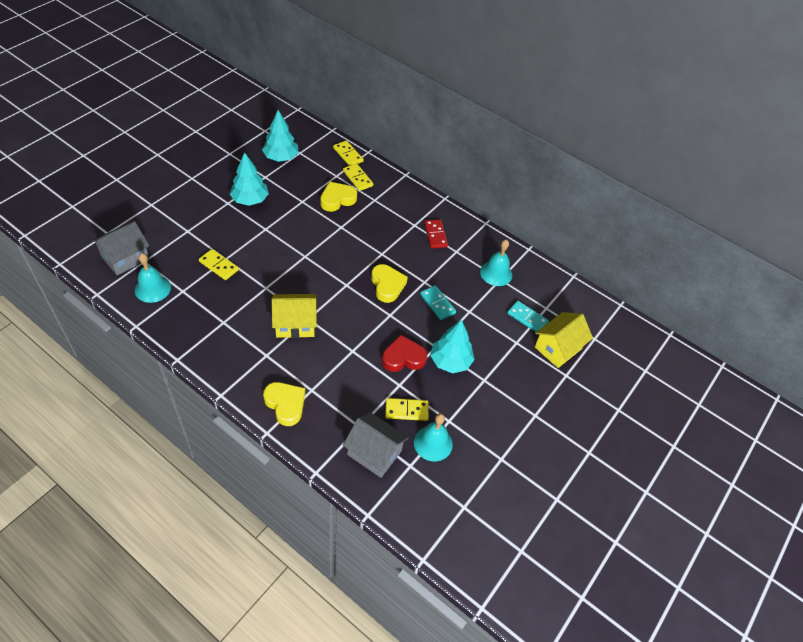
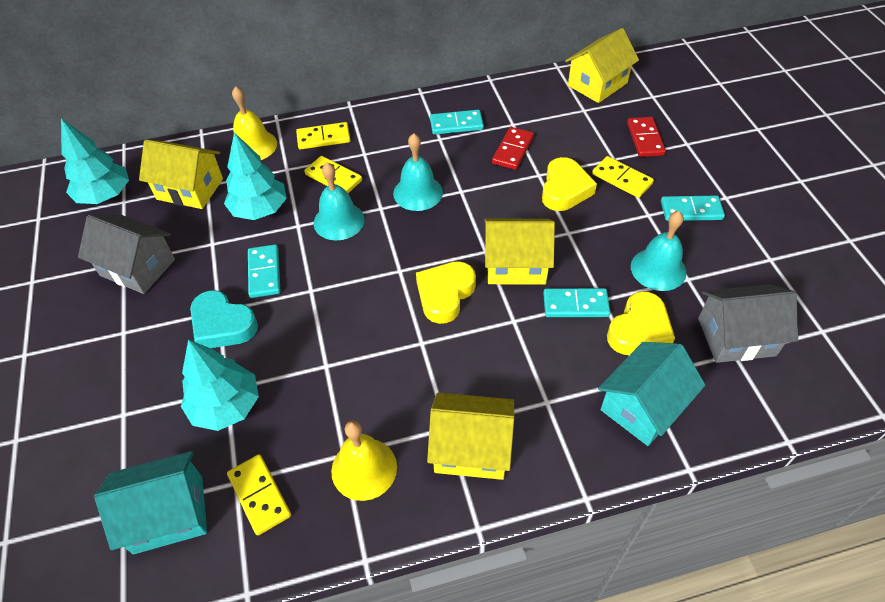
red domino: 1 -> 2
red heart: 1 -> 0
turquoise domino: 2 -> 4
turquoise heart: 0 -> 1
turquoise house: 0 -> 2
yellow bell: 0 -> 2
yellow house: 2 -> 4

